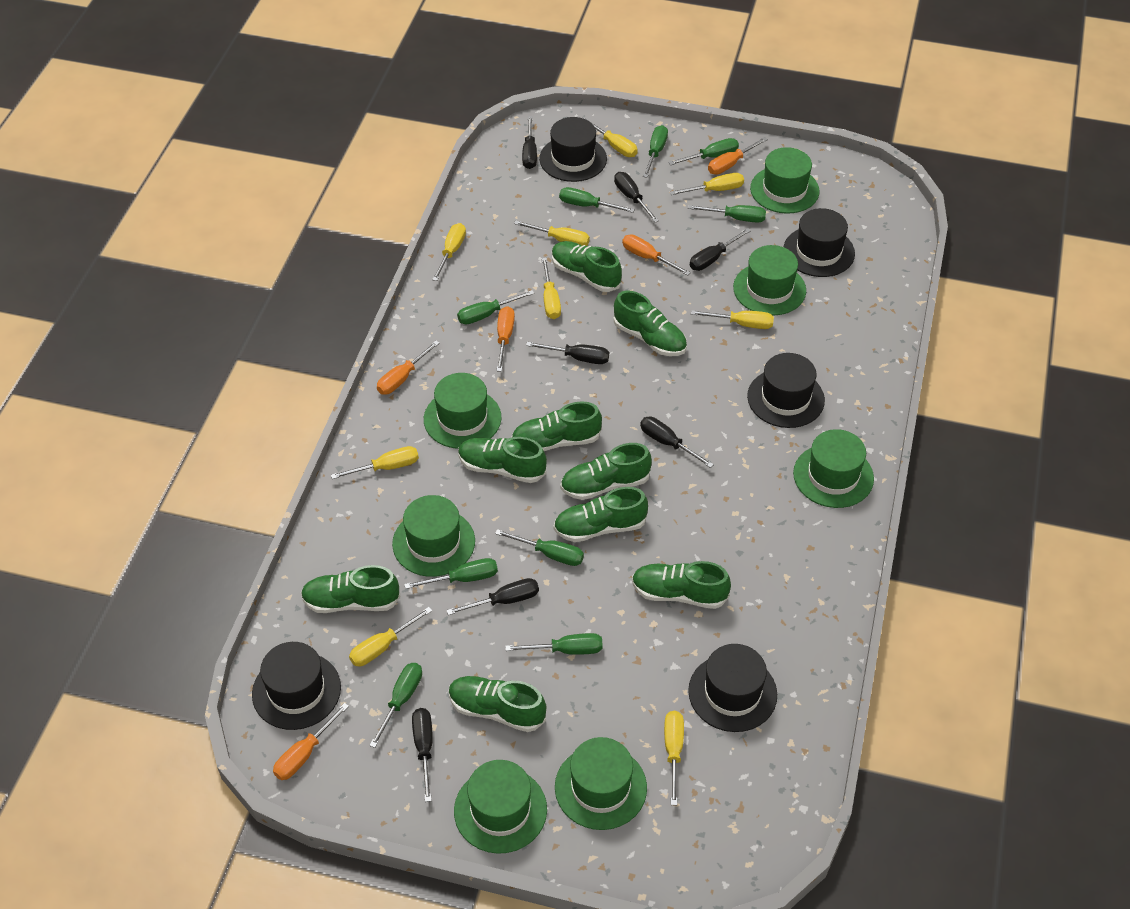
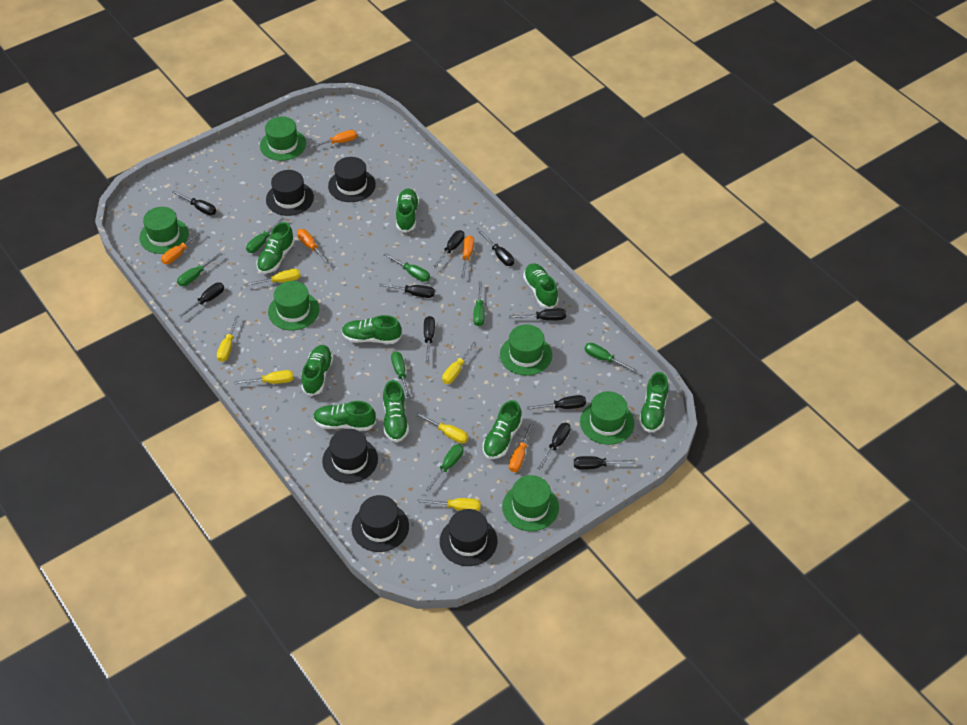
black screwdriver: 7 -> 10
green hat: 7 -> 6
green screwdriver: 9 -> 7
yellow screwdriver: 9 -> 6

